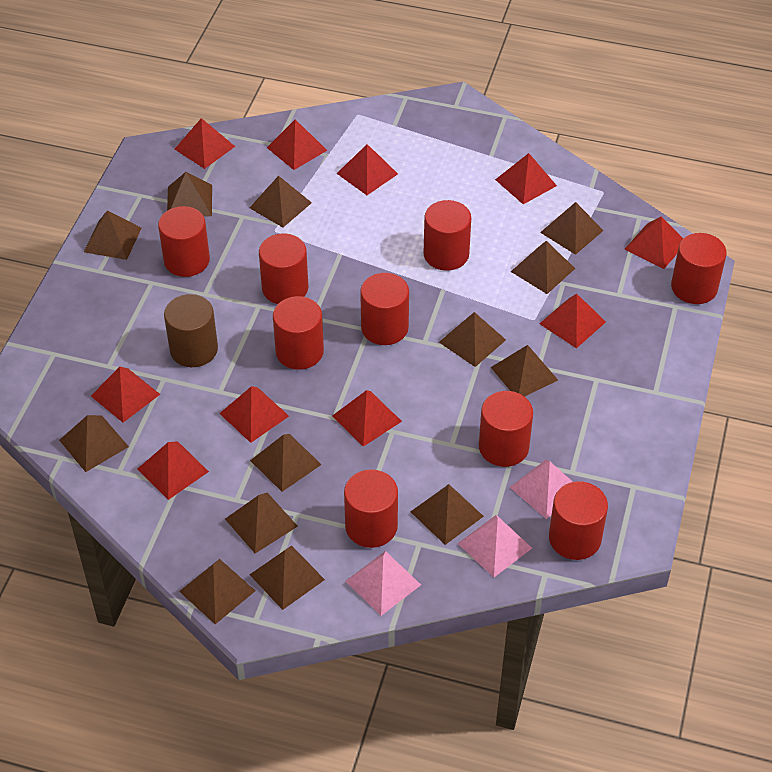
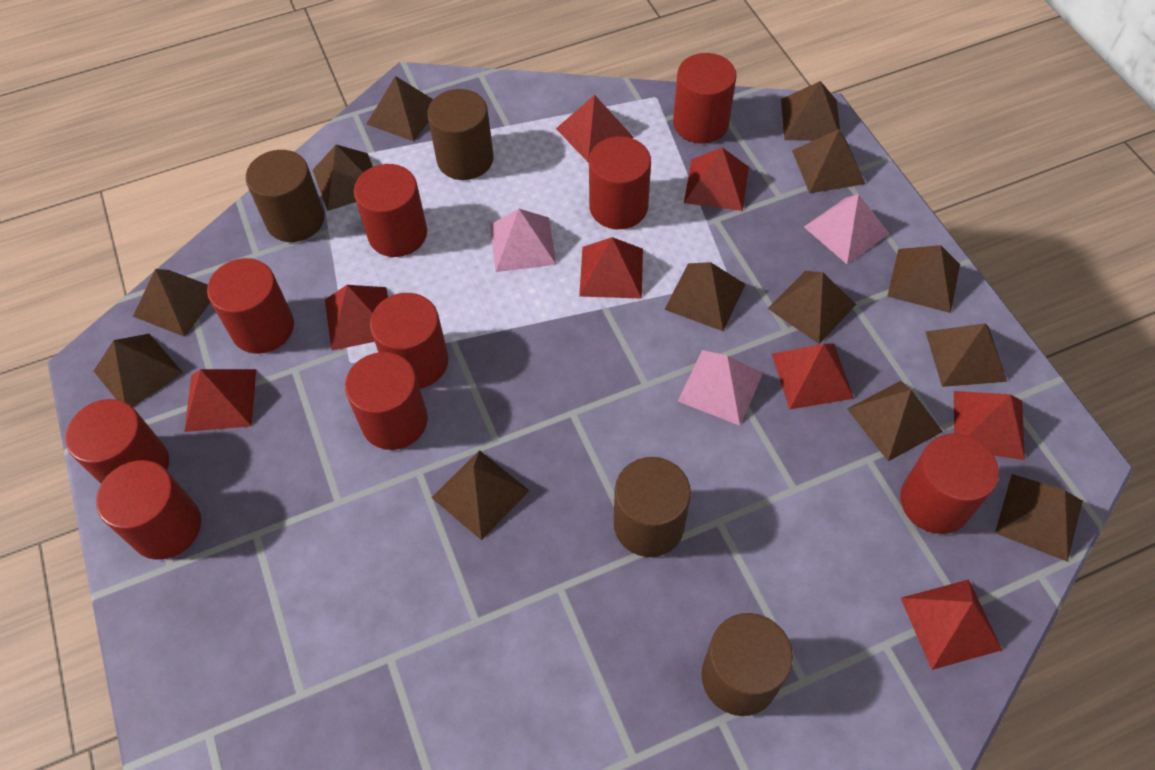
brown cylinder: 1 -> 4
red pyramid: 10 -> 8

